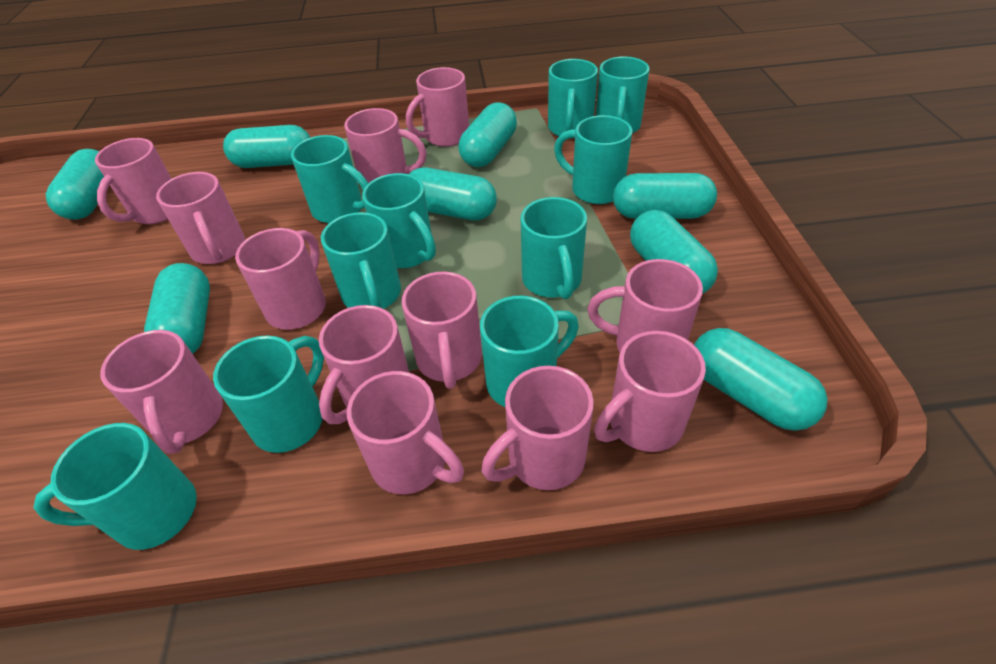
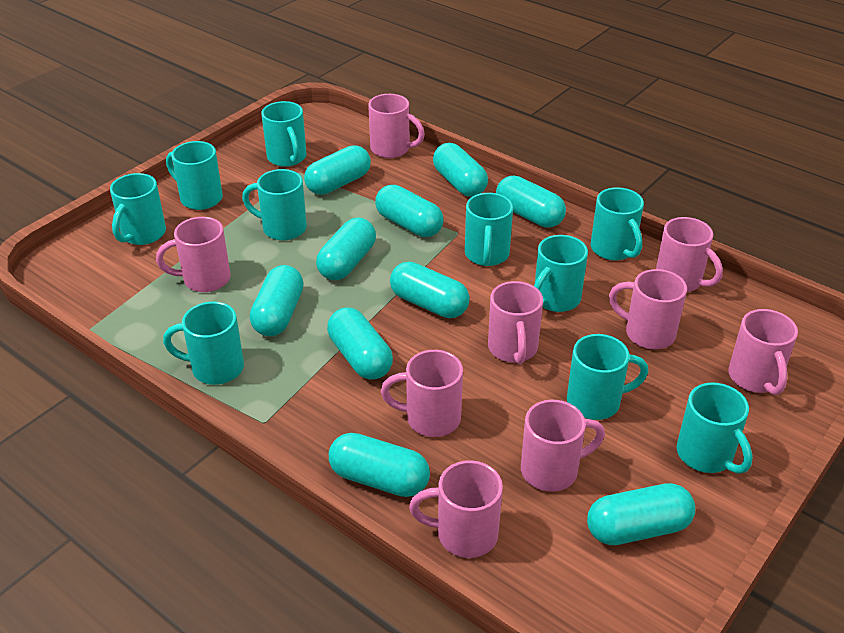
pink mug: 12 -> 9
turquoise capsule: 8 -> 10

